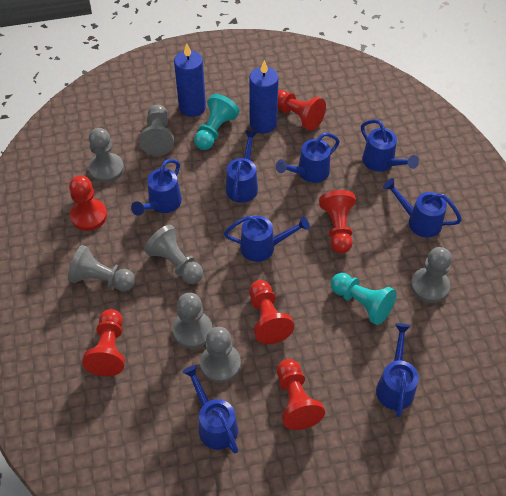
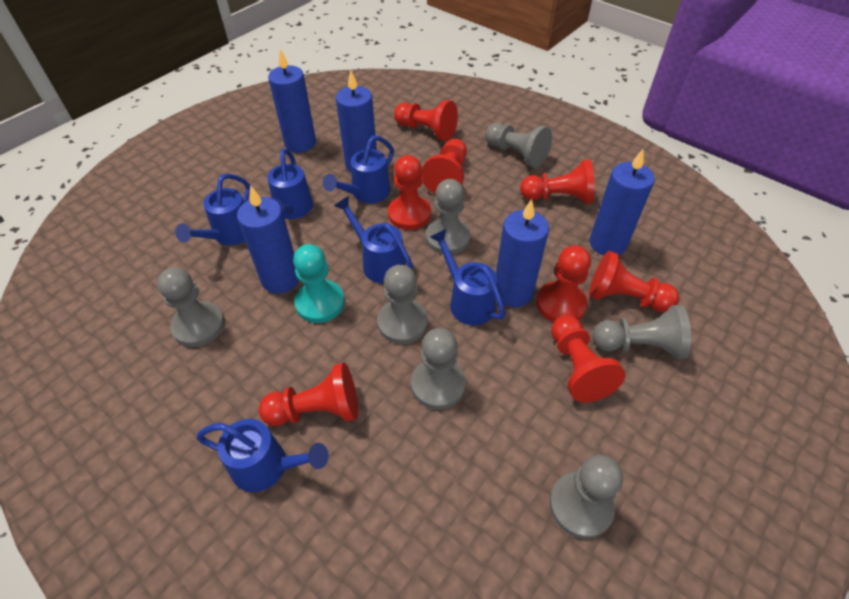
blue candle: 2 -> 5
blue watering can: 8 -> 6
red pawn: 6 -> 8
turquoise pawn: 2 -> 1

